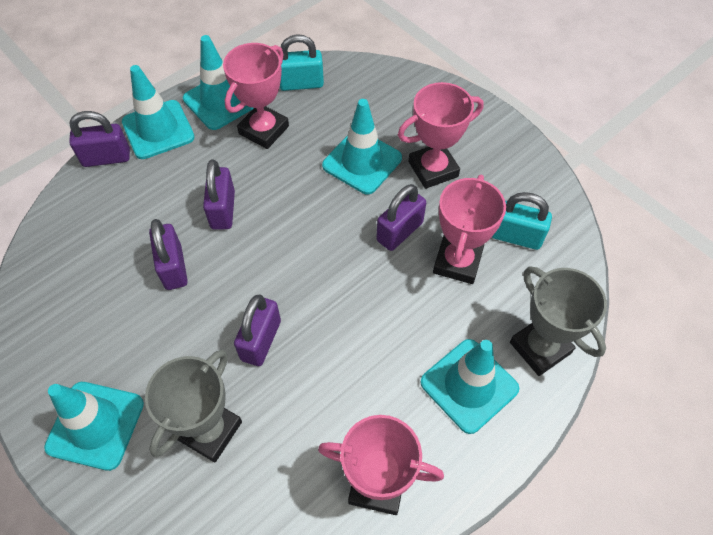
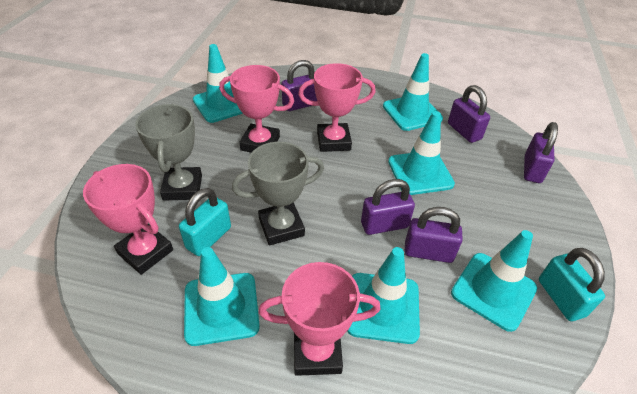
turquoise traffic cone: 5 -> 6

